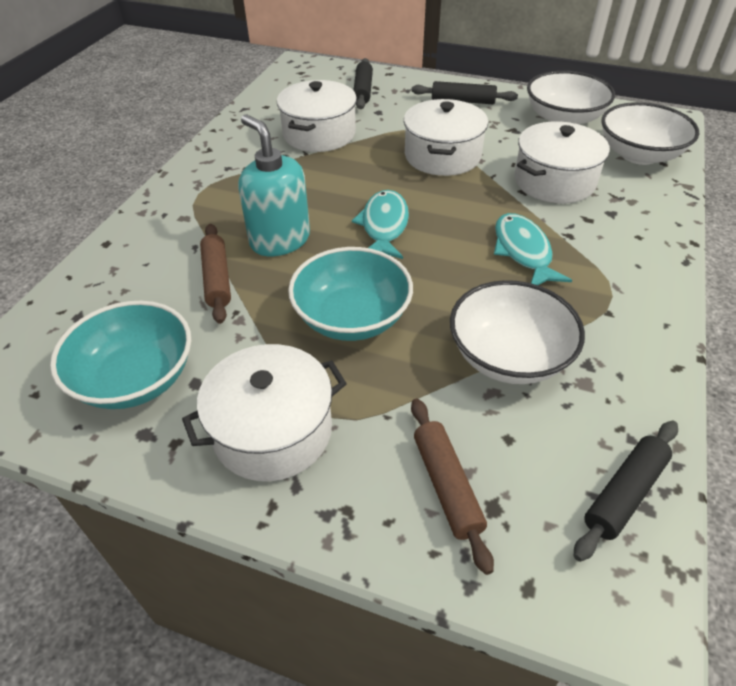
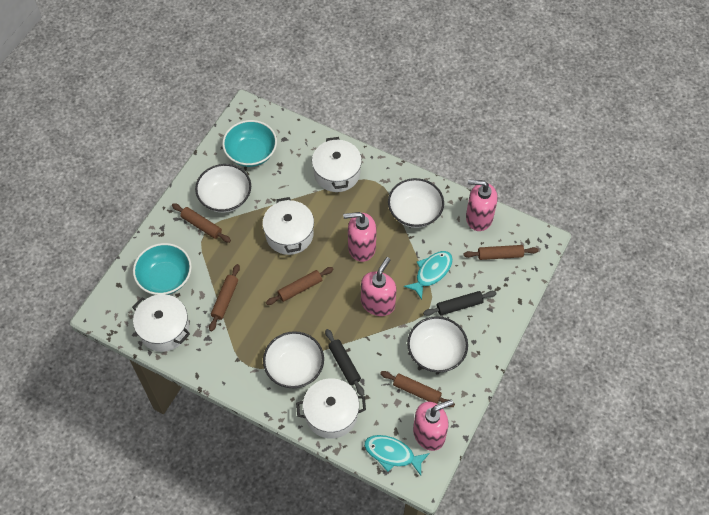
black rolling pin: 3 -> 2
brown rolling pin: 2 -> 5
pink soap dispenser: 0 -> 4
turquoise soap dispenser: 1 -> 0
white bowl: 3 -> 4

